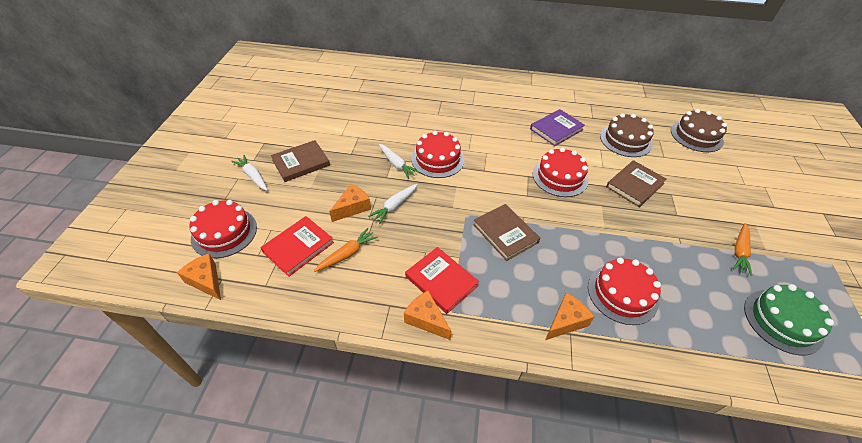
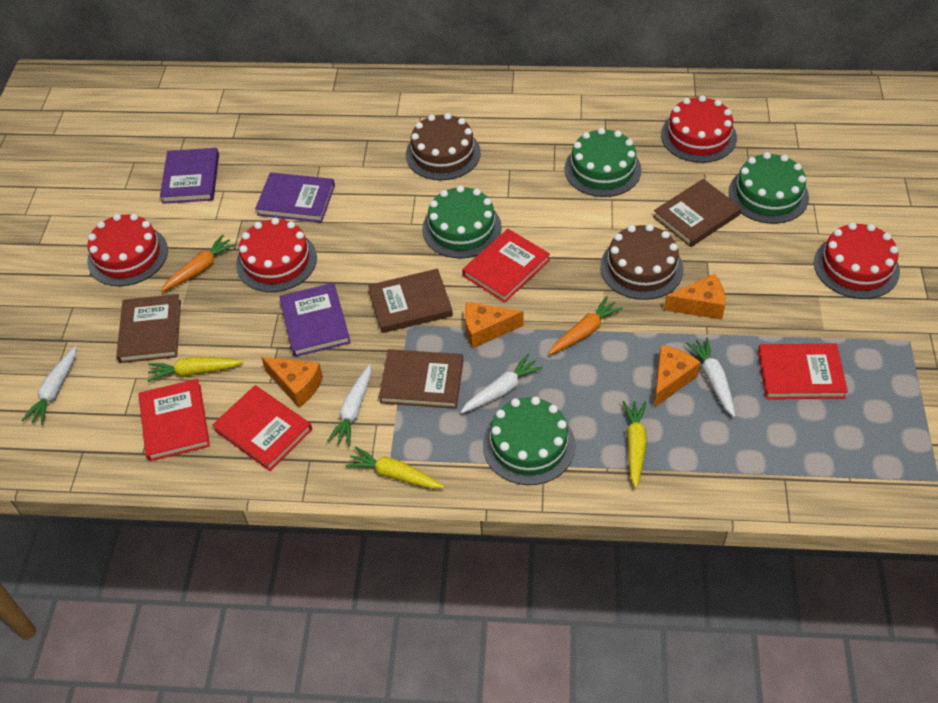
brown book: 3 -> 4
green cake: 1 -> 4
purple book: 1 -> 3
red book: 2 -> 4
white carrot: 3 -> 4
yellow carrot: 0 -> 3

